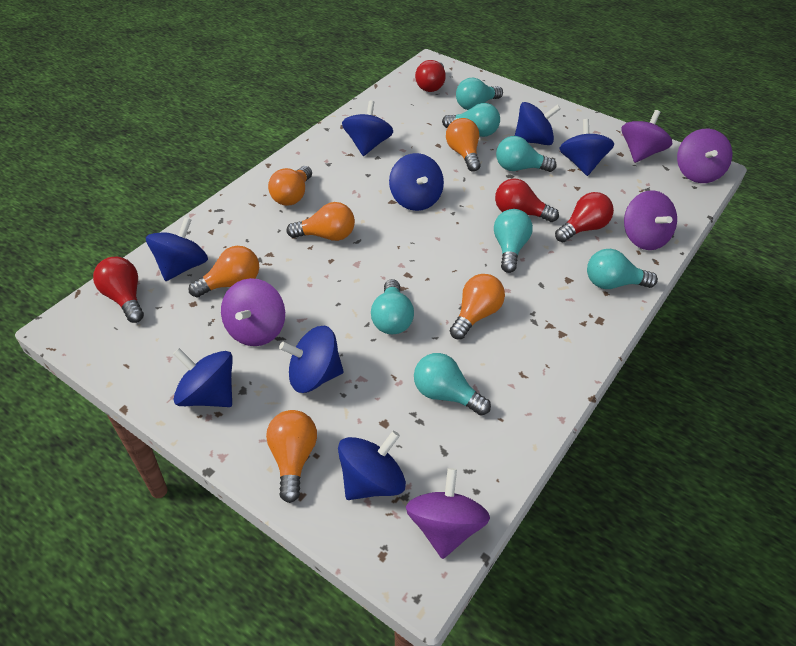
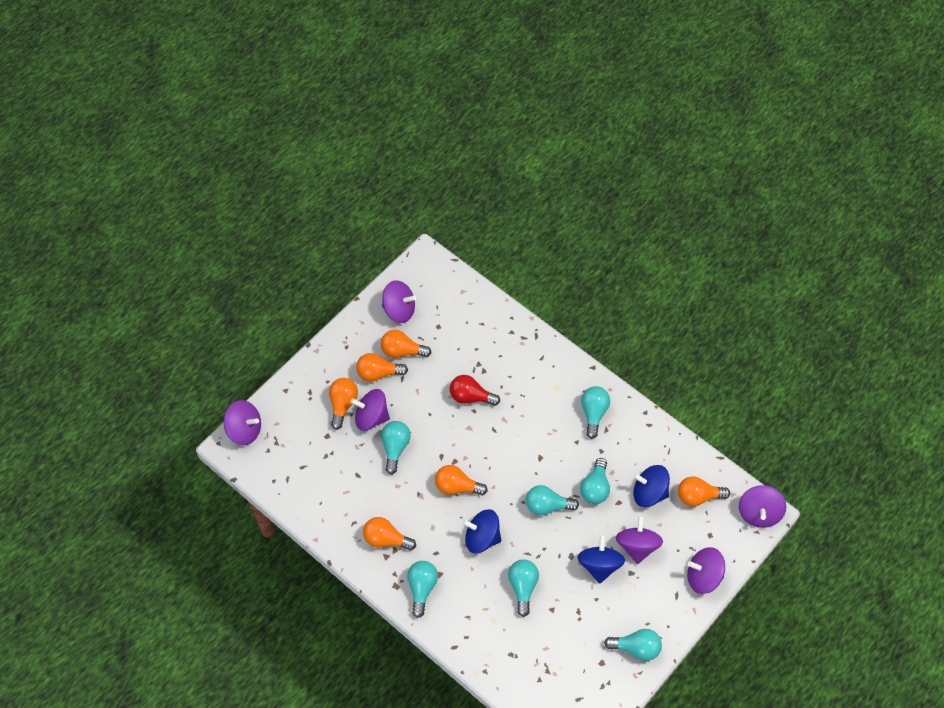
blue spinning top: 8 -> 3
purple spinning top: 5 -> 6
red light bulb: 4 -> 1

